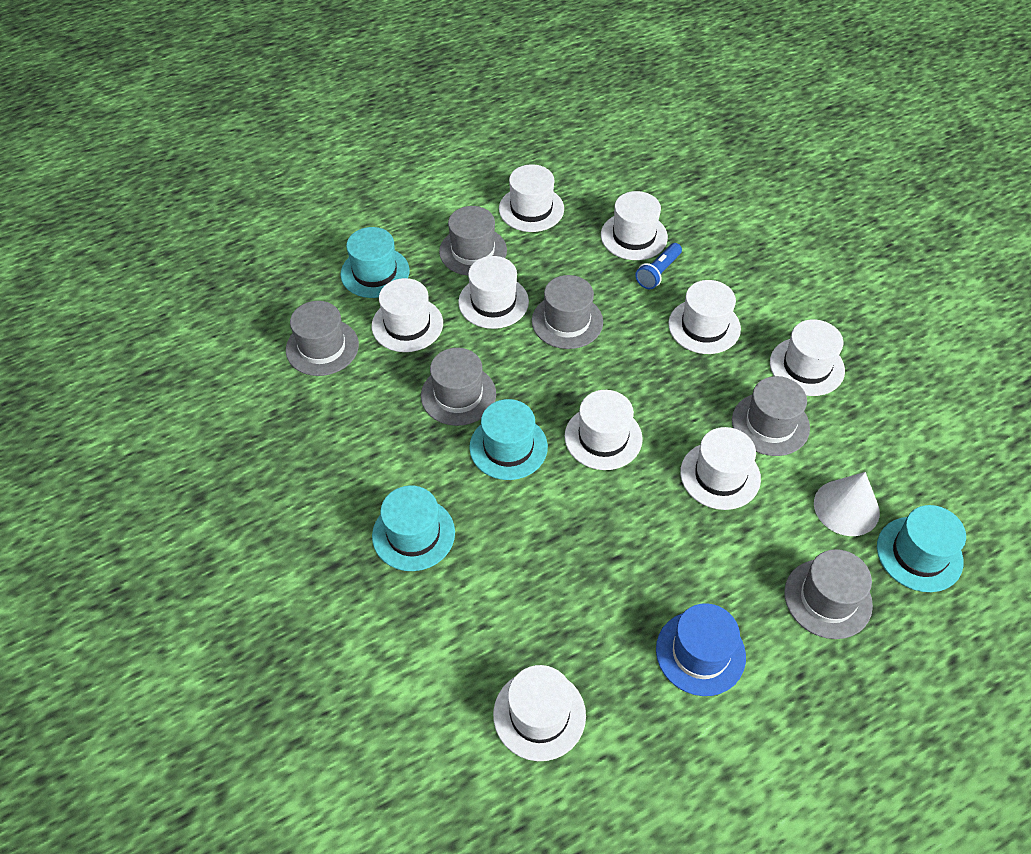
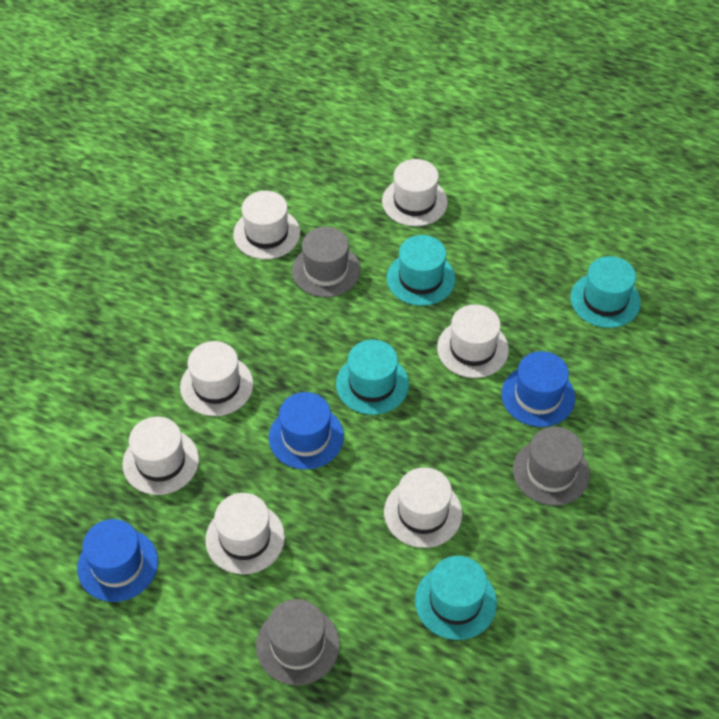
blue flashlight: 1 -> 0
blue hat: 1 -> 3
grey hat: 6 -> 3
white cone: 1 -> 0
white hat: 9 -> 7

